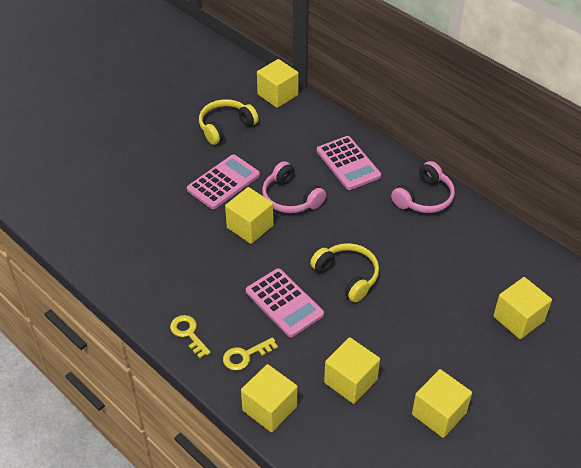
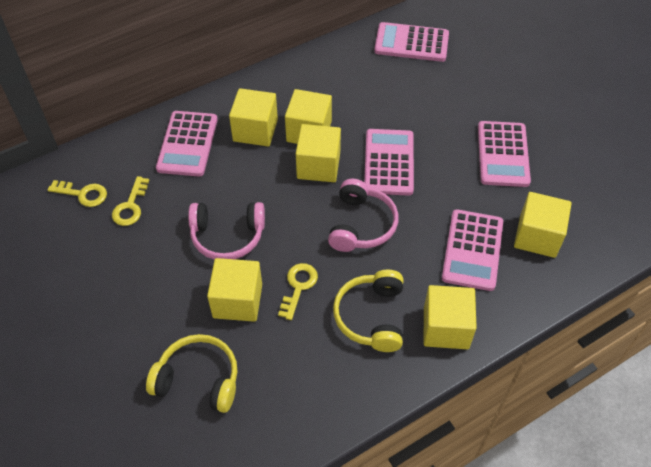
pink calculator: 3 -> 5
yellow key: 2 -> 3

